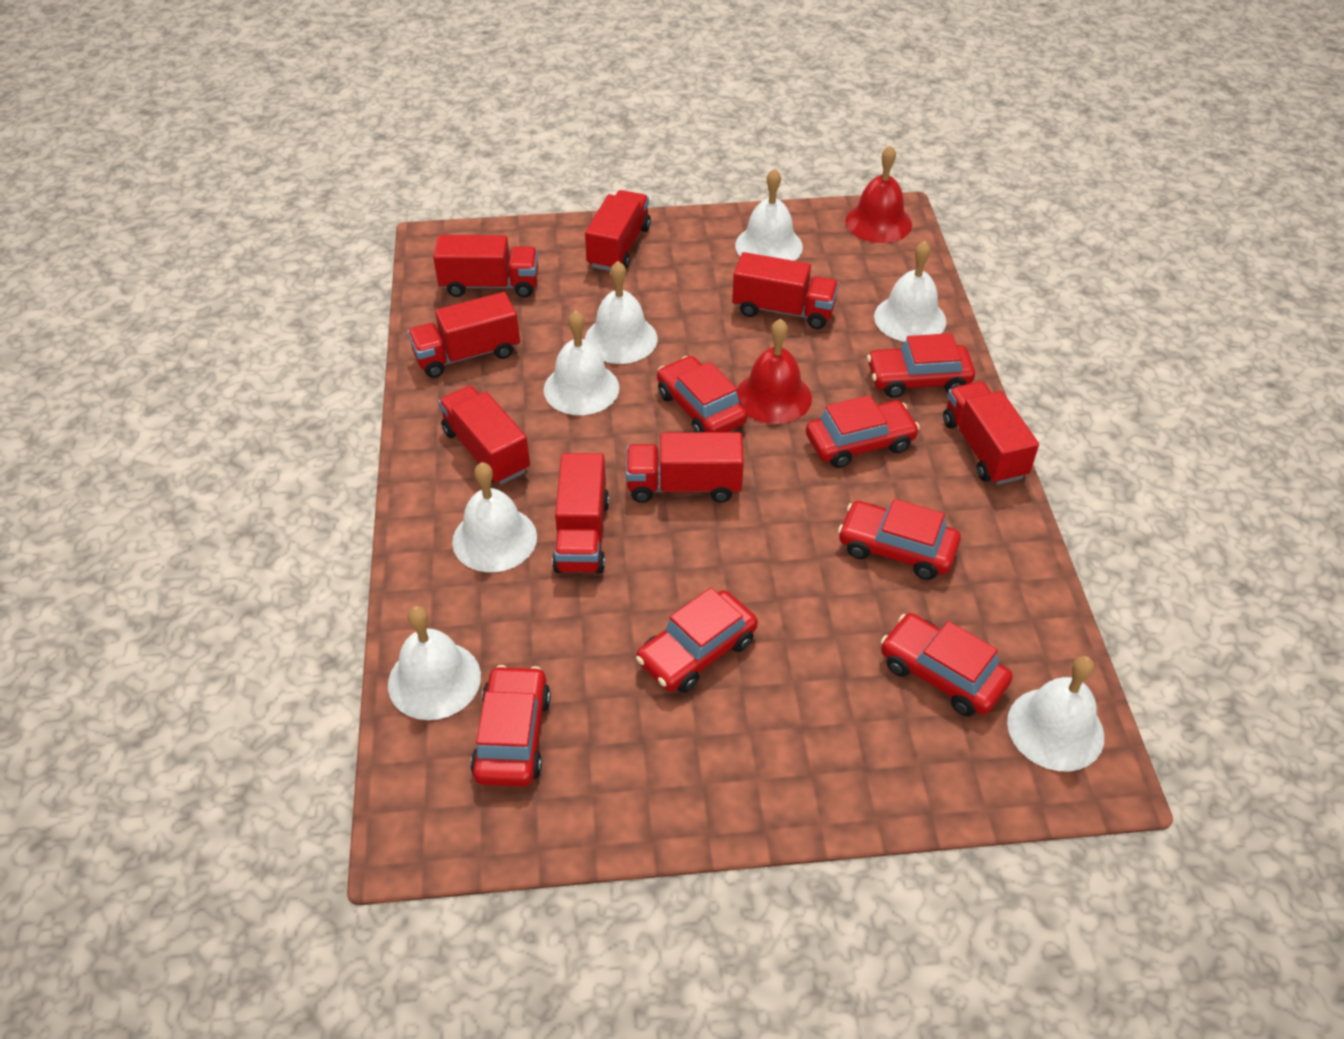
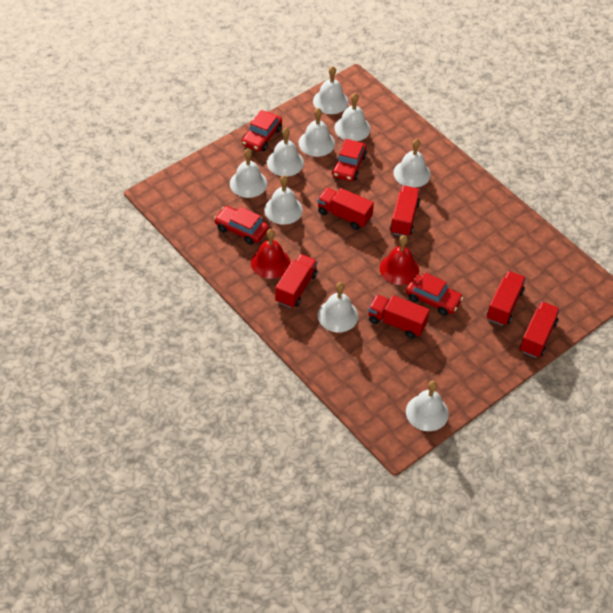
red car: 7 -> 4
red truck: 8 -> 6
white bell: 7 -> 9

